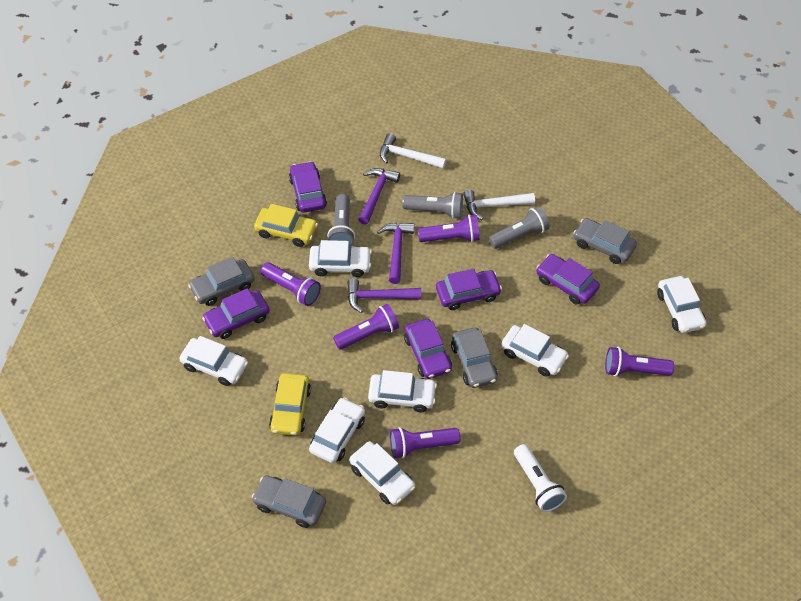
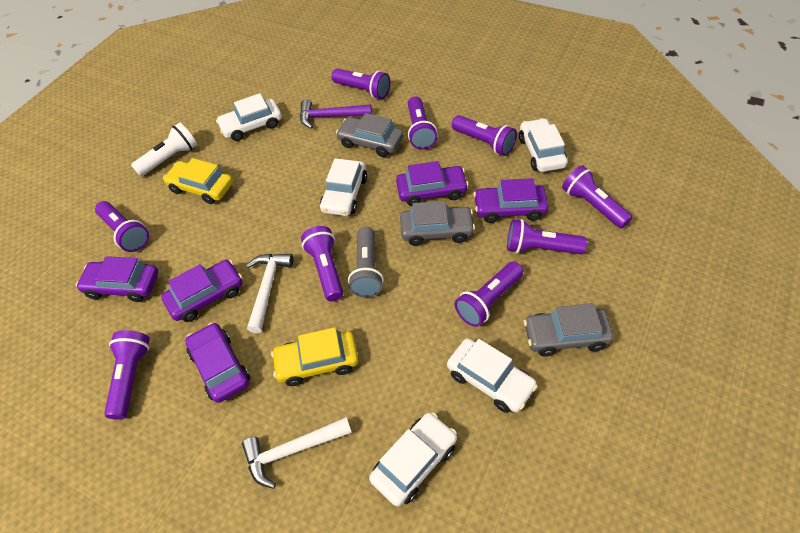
grey car: 4 -> 3
grey flashlight: 3 -> 1
purple flashlight: 5 -> 9
purple hammer: 3 -> 1
white car: 7 -> 5

